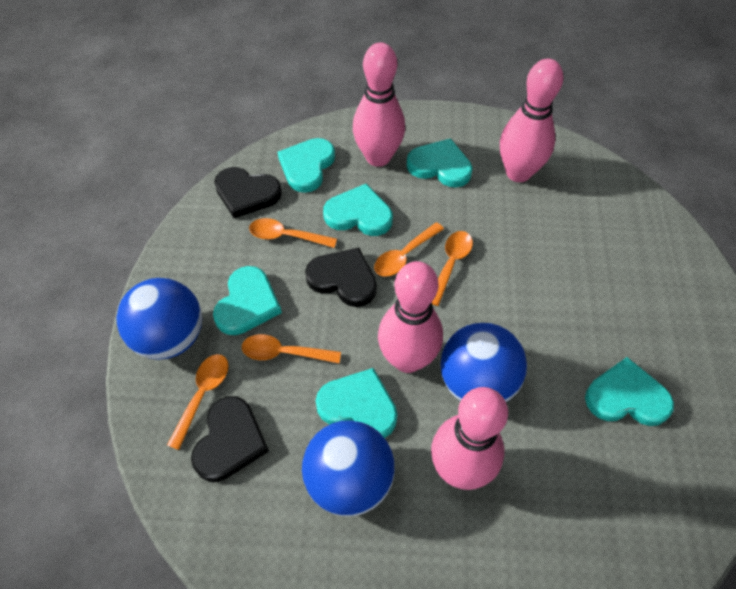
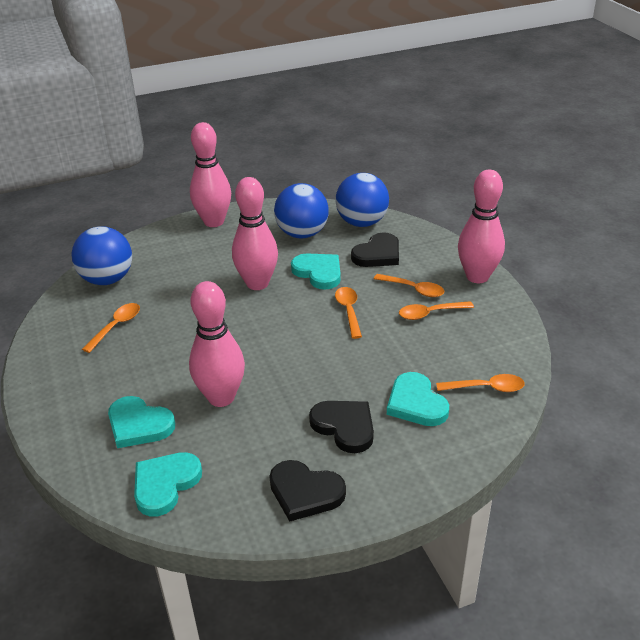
turquoise heart: 6 -> 4

